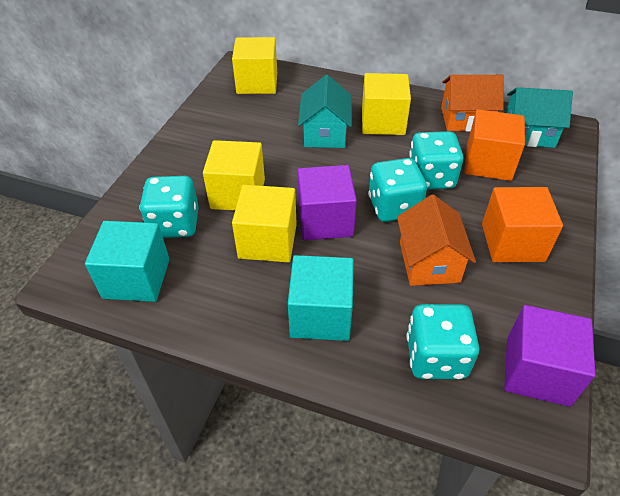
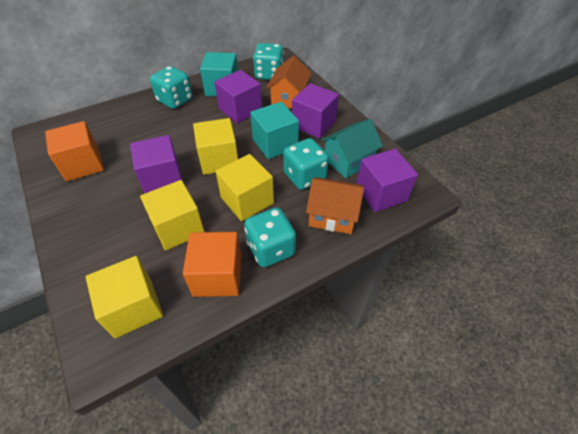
purple cube: 2 -> 4
turquoise house: 2 -> 1

